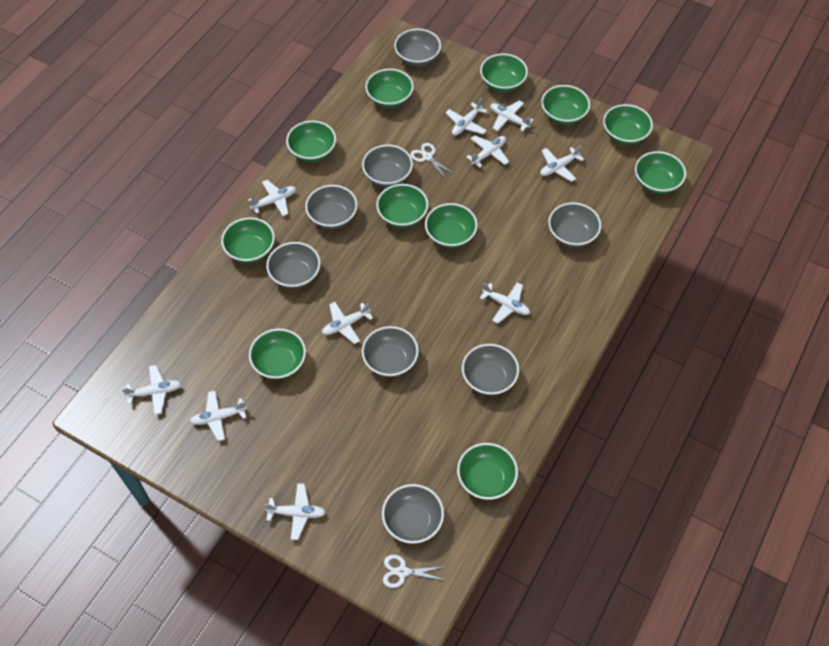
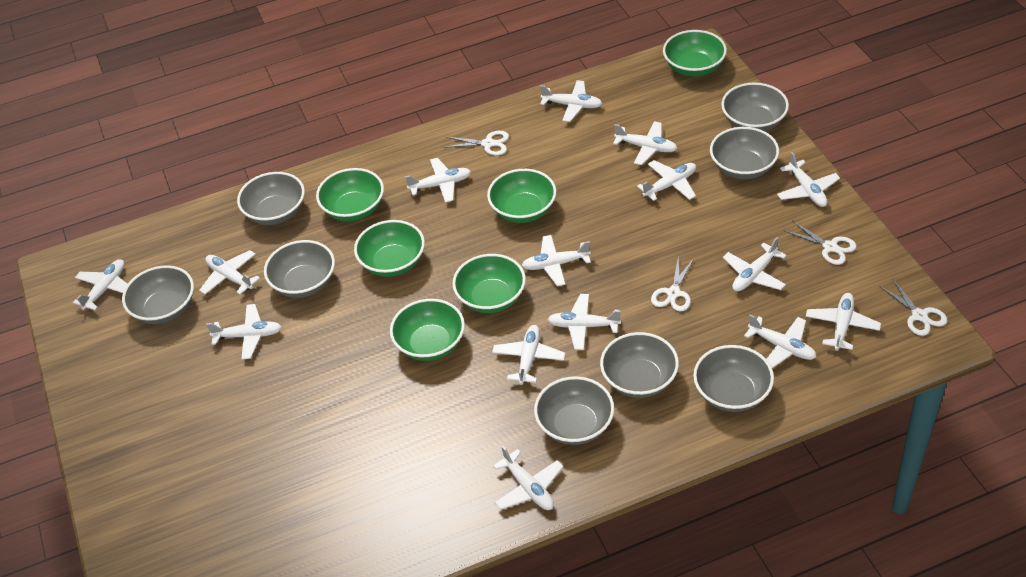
green bowl: 11 -> 6
white plane: 10 -> 15
white scissors: 2 -> 4

